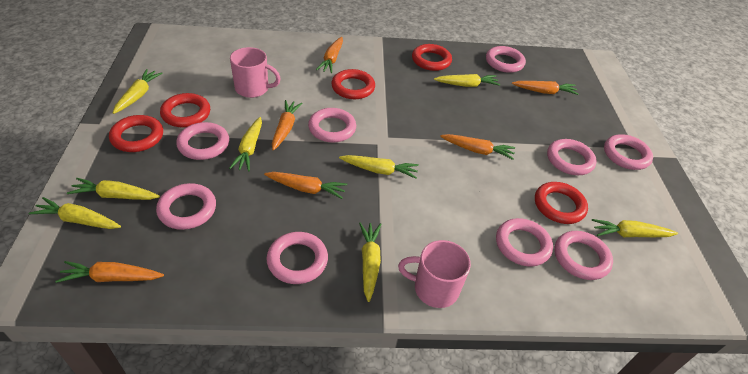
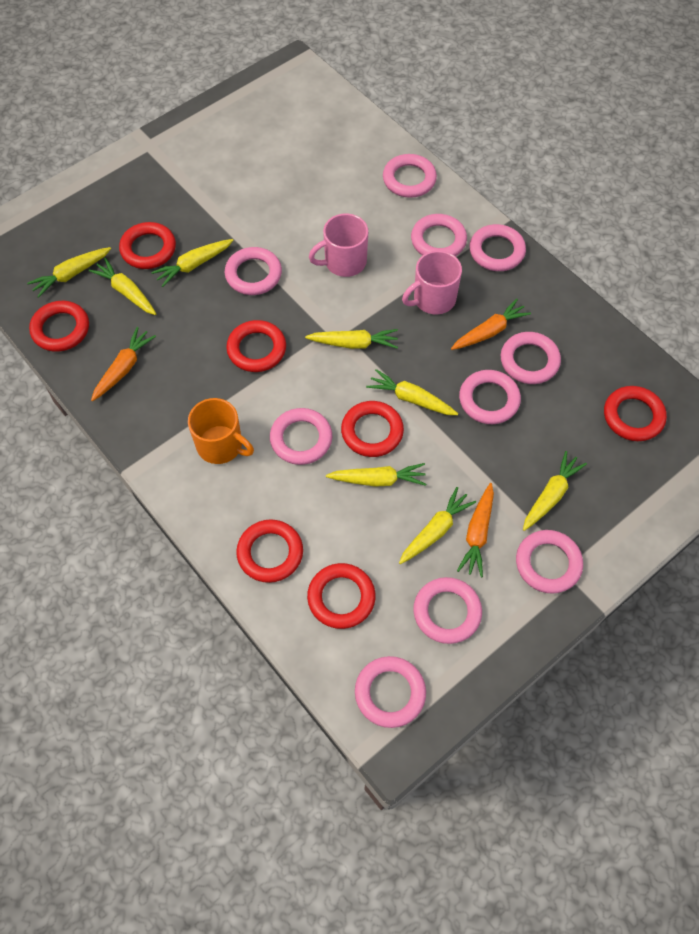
orange carrot: 6 -> 3
orange mug: 0 -> 1
pink ring: 9 -> 10
red ring: 5 -> 7

